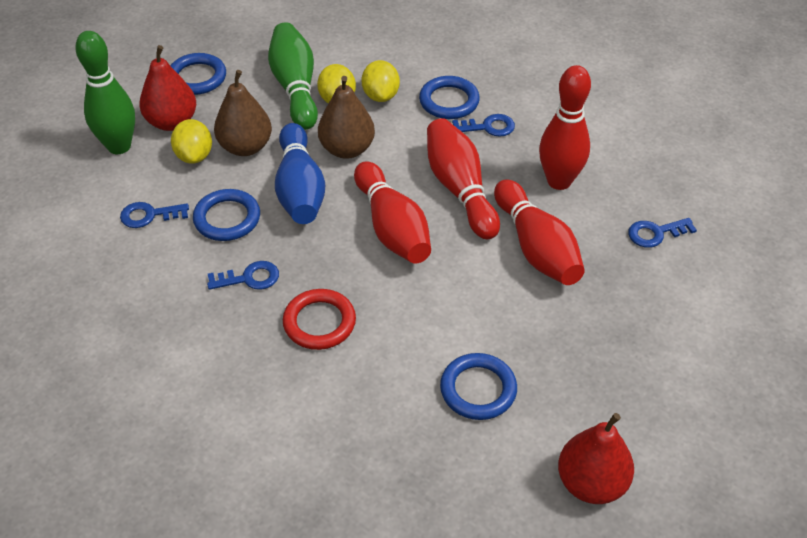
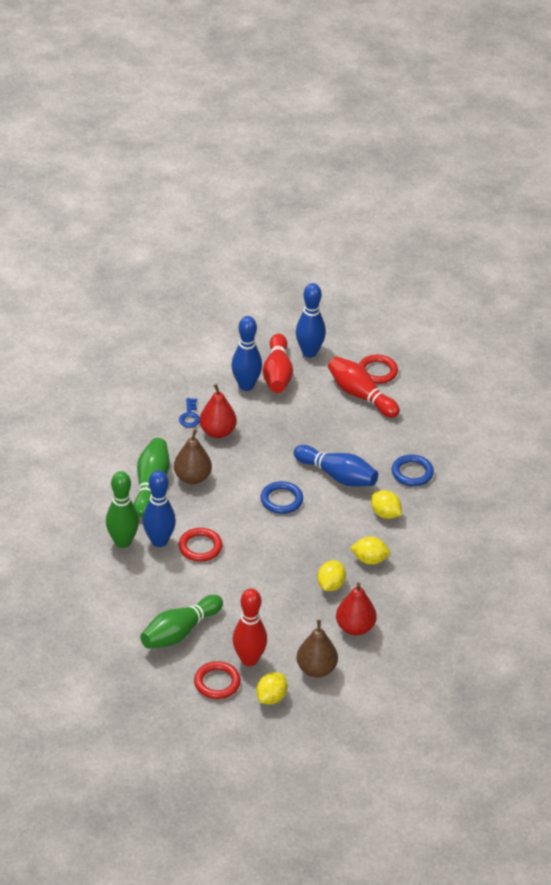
blue bowling pin: 1 -> 4
blue key: 4 -> 1
blue ring: 4 -> 2
green bowling pin: 2 -> 3
red bowling pin: 4 -> 3
red ring: 1 -> 3
yellow lemon: 3 -> 4

